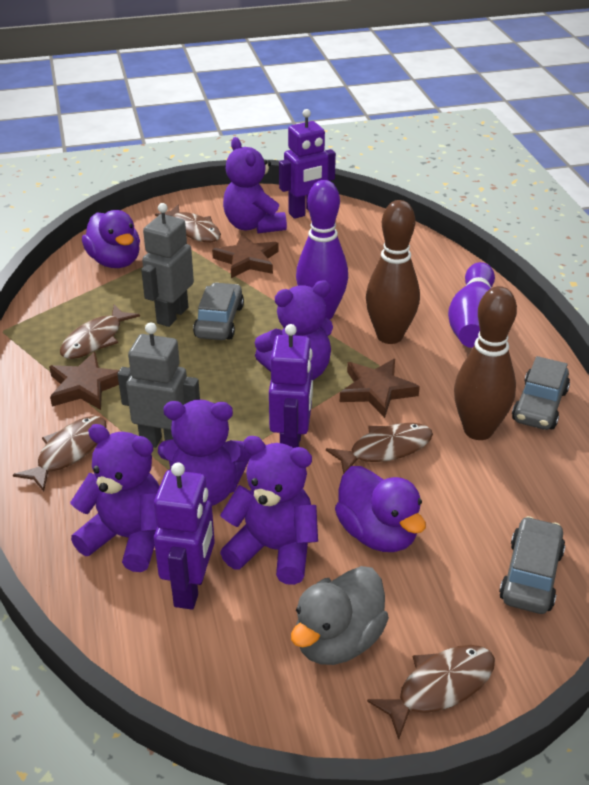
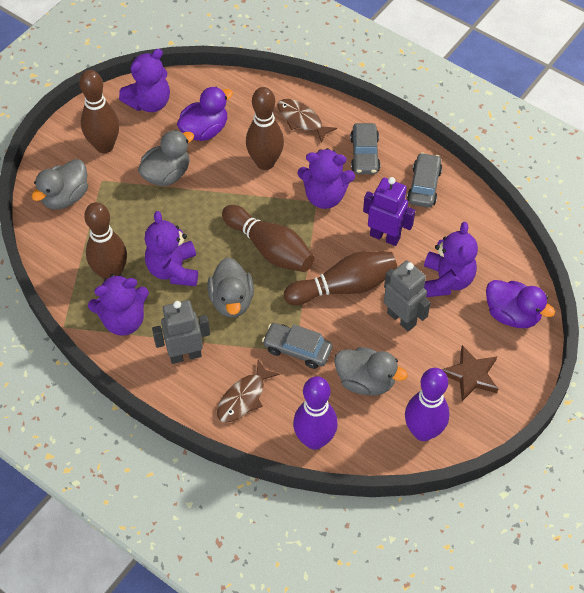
brown bowling pin: 2 -> 5
brown fish: 5 -> 2
brown star: 3 -> 1
grey duck: 1 -> 4
purple robot: 3 -> 1

